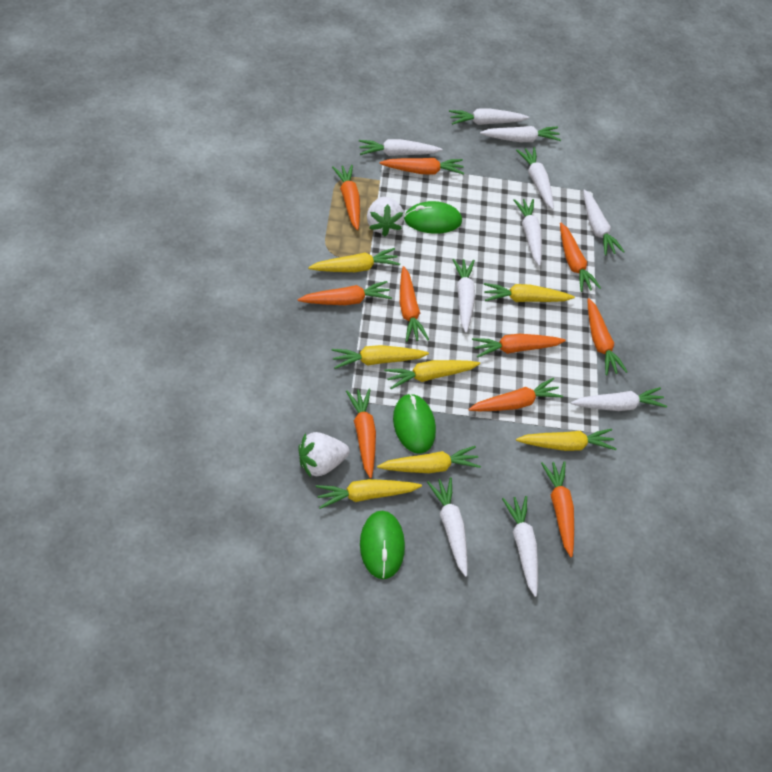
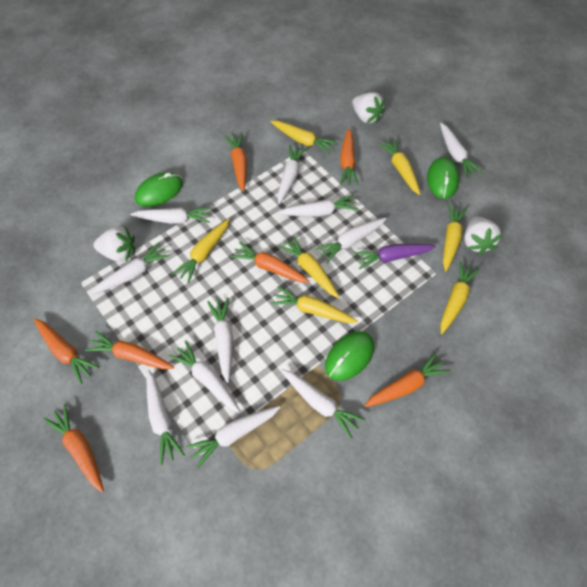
orange carrot: 10 -> 7
purple carrot: 0 -> 1
white carrot: 10 -> 11
white strawberry: 2 -> 3

